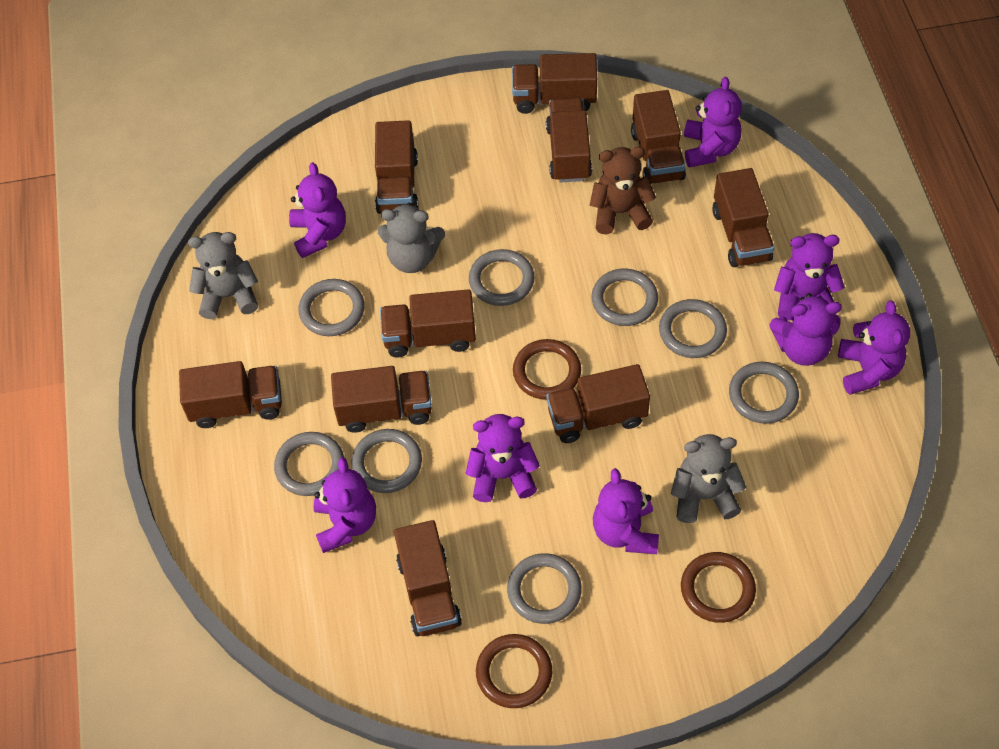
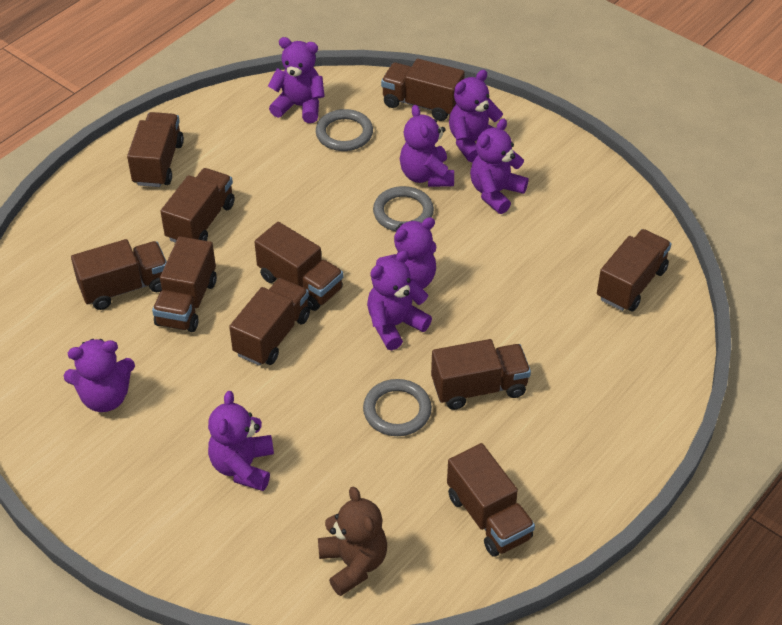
brown ring: 3 -> 0
grey ring: 8 -> 3
grey teddy bear: 3 -> 0

